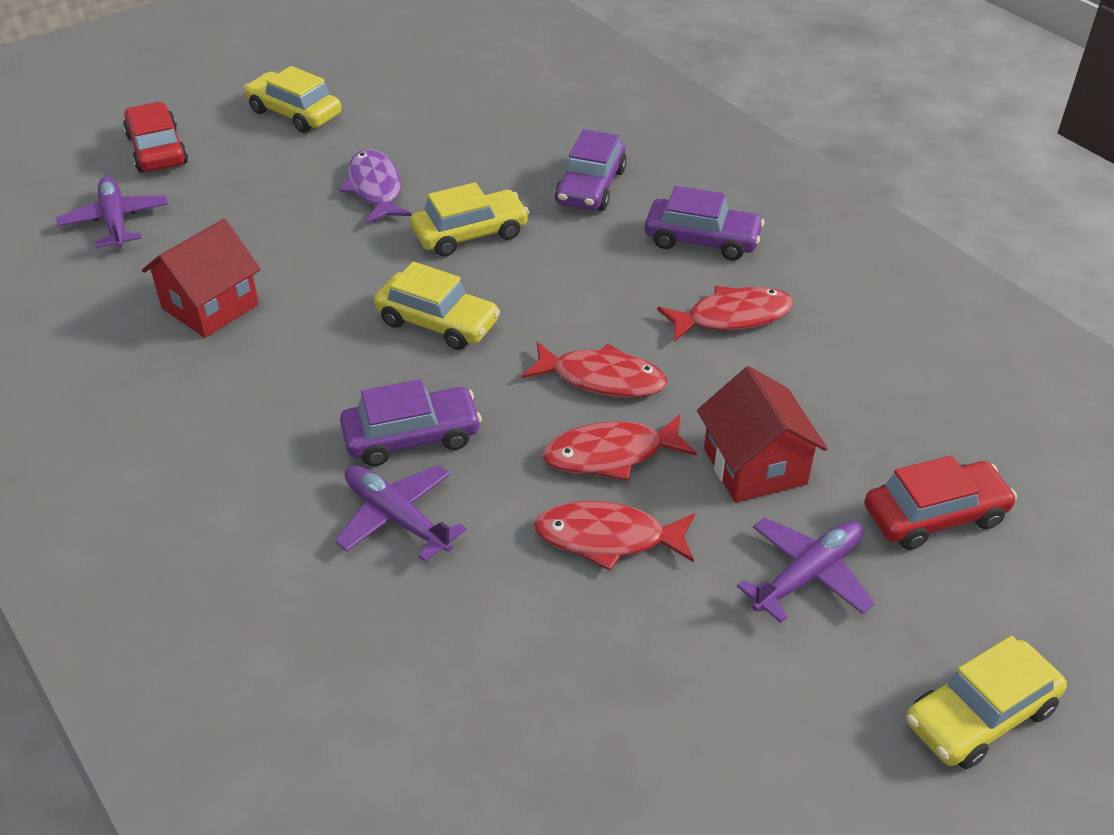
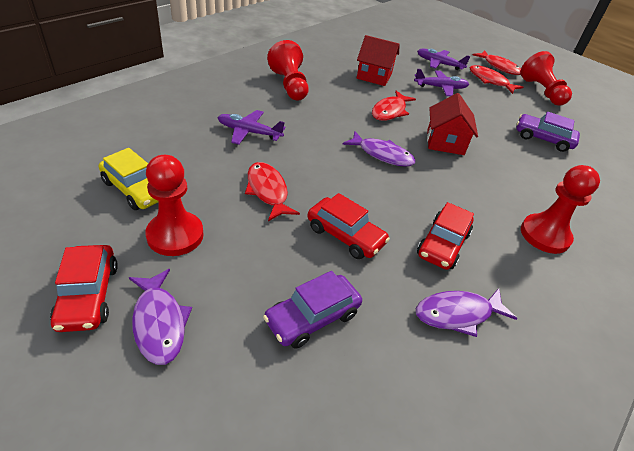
purple car: 3 -> 2
purple fish: 1 -> 3
red car: 2 -> 3
red pawn: 0 -> 4
yellow car: 4 -> 1

